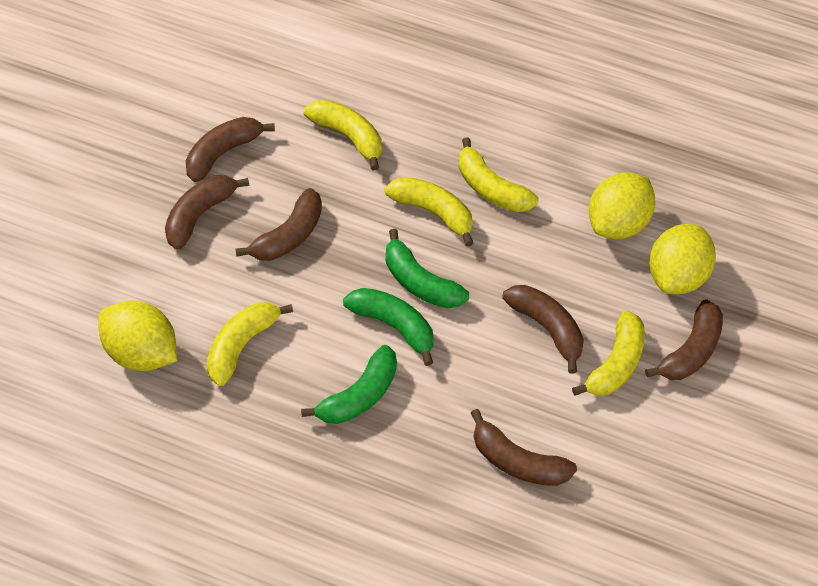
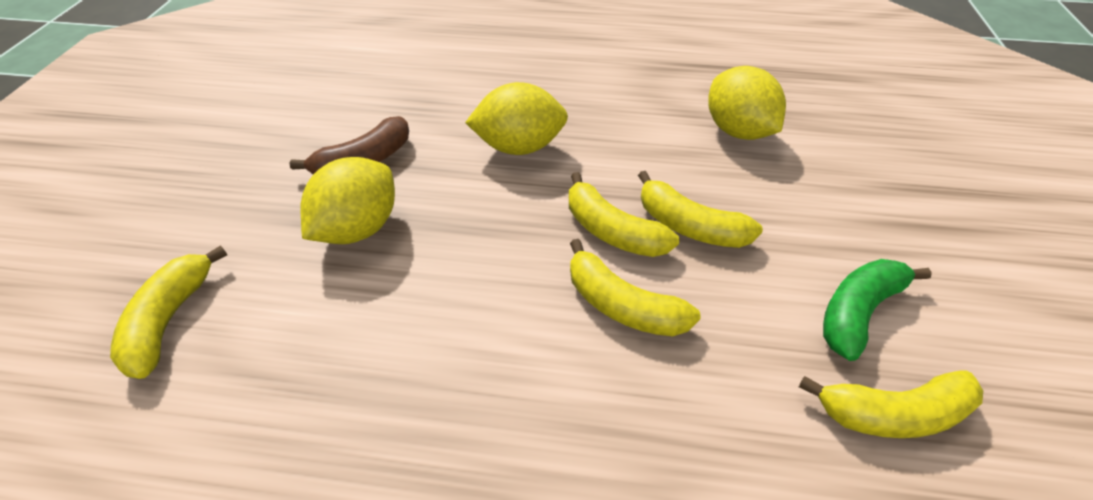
brown banana: 6 -> 1
green banana: 3 -> 1

